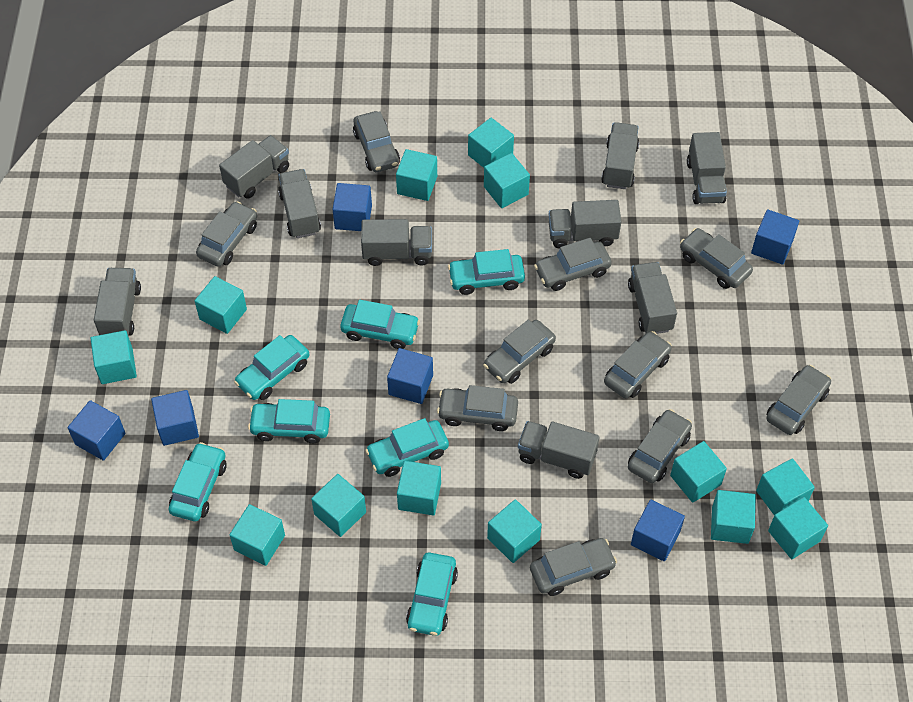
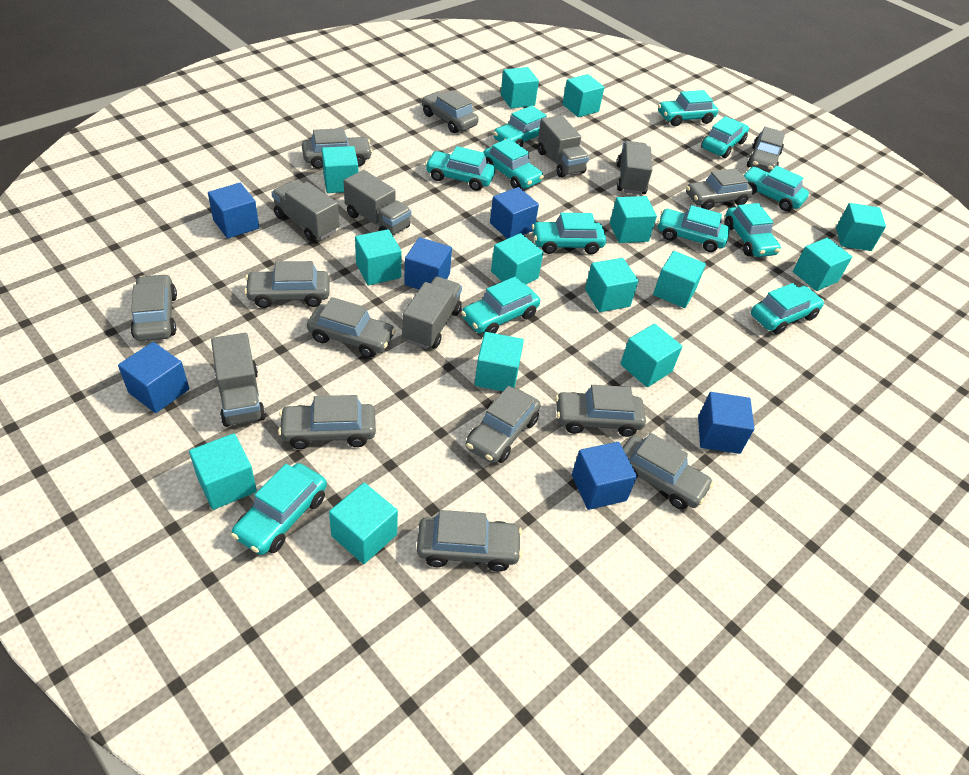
grey car: 10 -> 12
grey truck: 9 -> 6
turquoise car: 7 -> 12
turquoise cube: 13 -> 14

